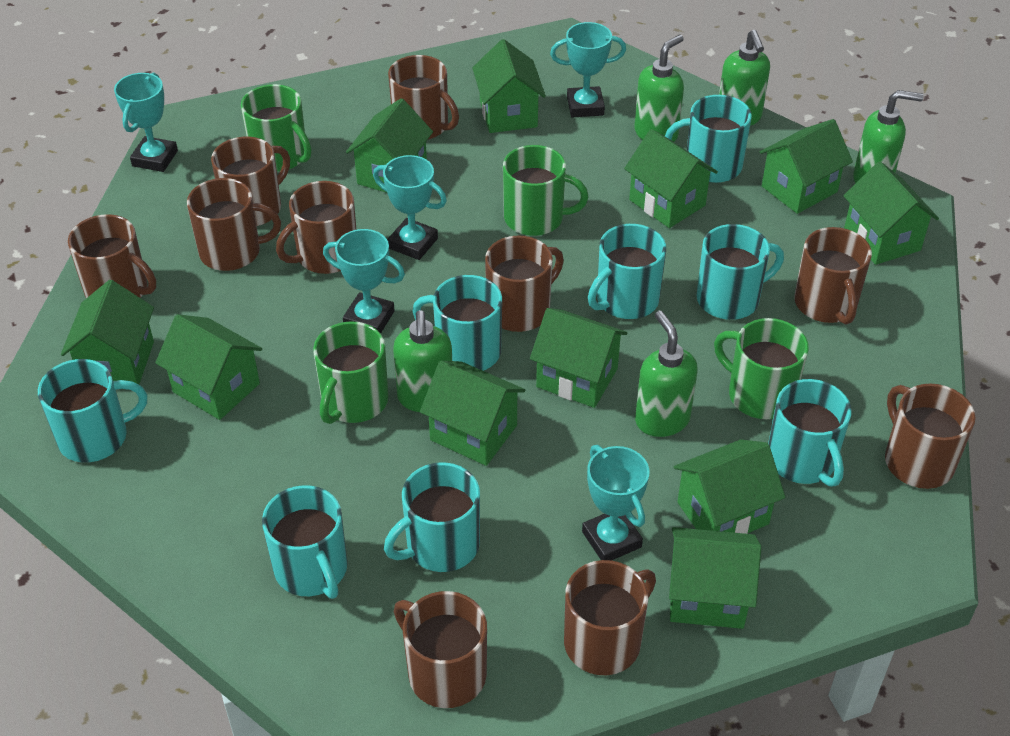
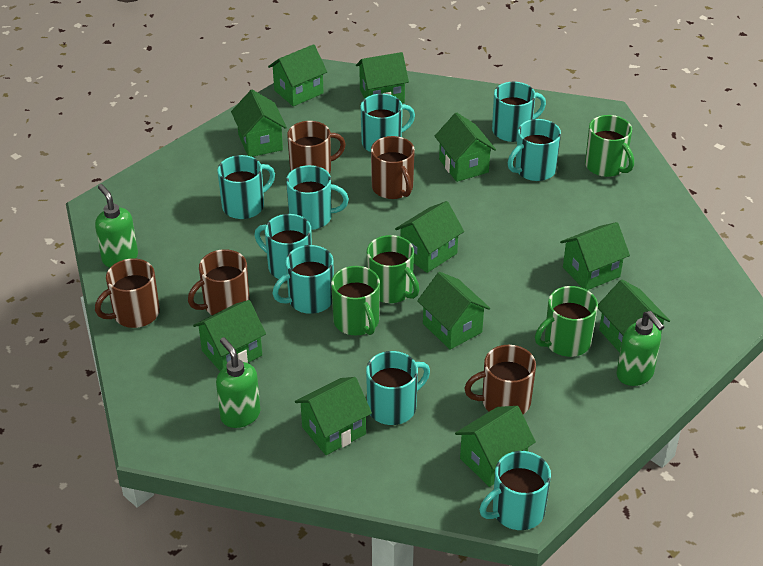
brown mug: 10 -> 5
green soap dispenser: 5 -> 3
turquoise mug: 8 -> 9
turquoise trophy: 5 -> 0

